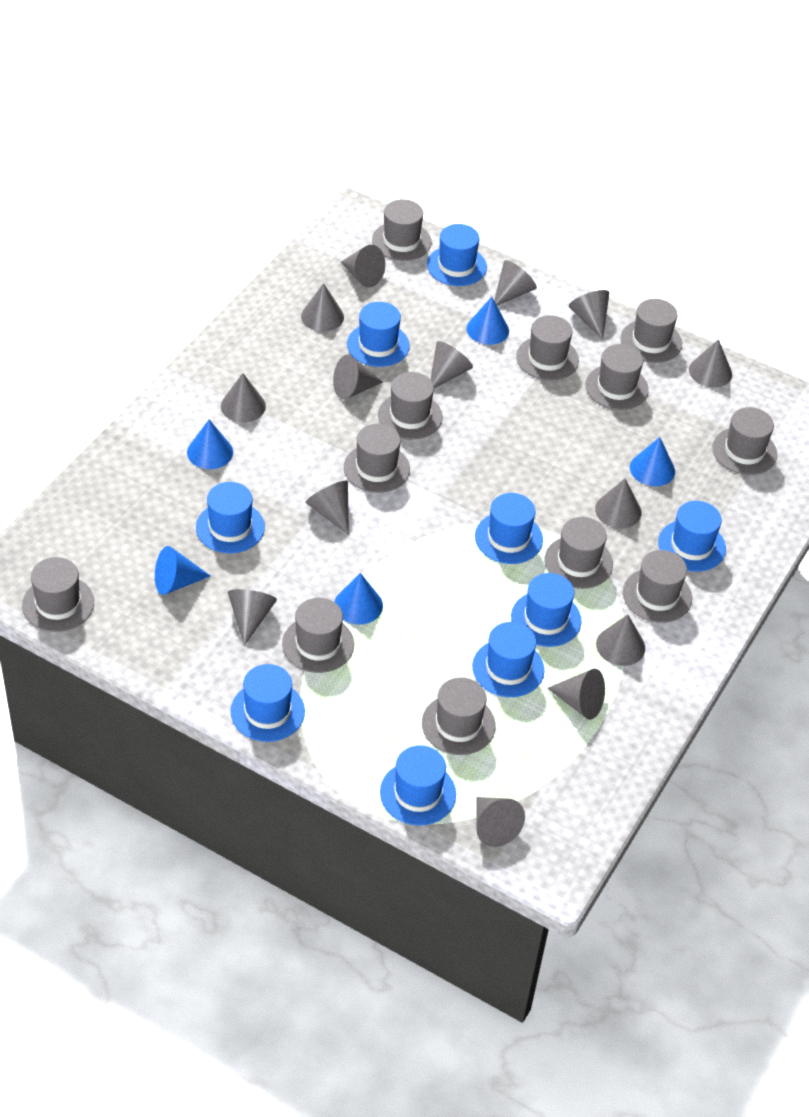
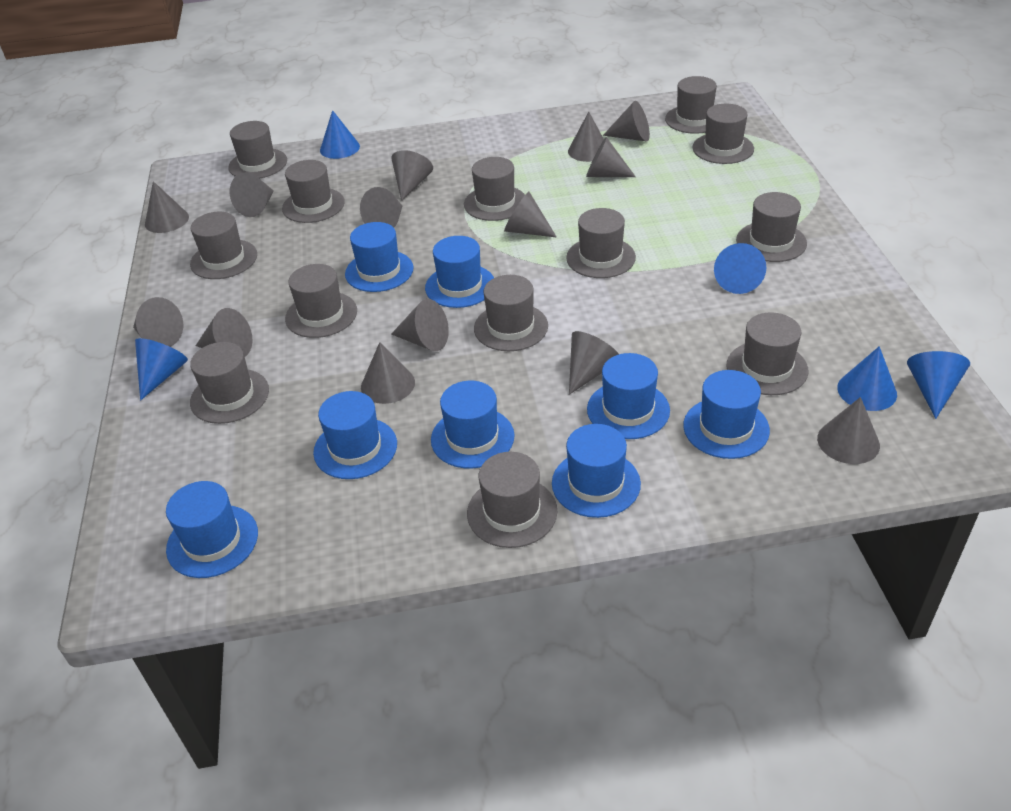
blue hat: 9 -> 8
grey hat: 12 -> 13

